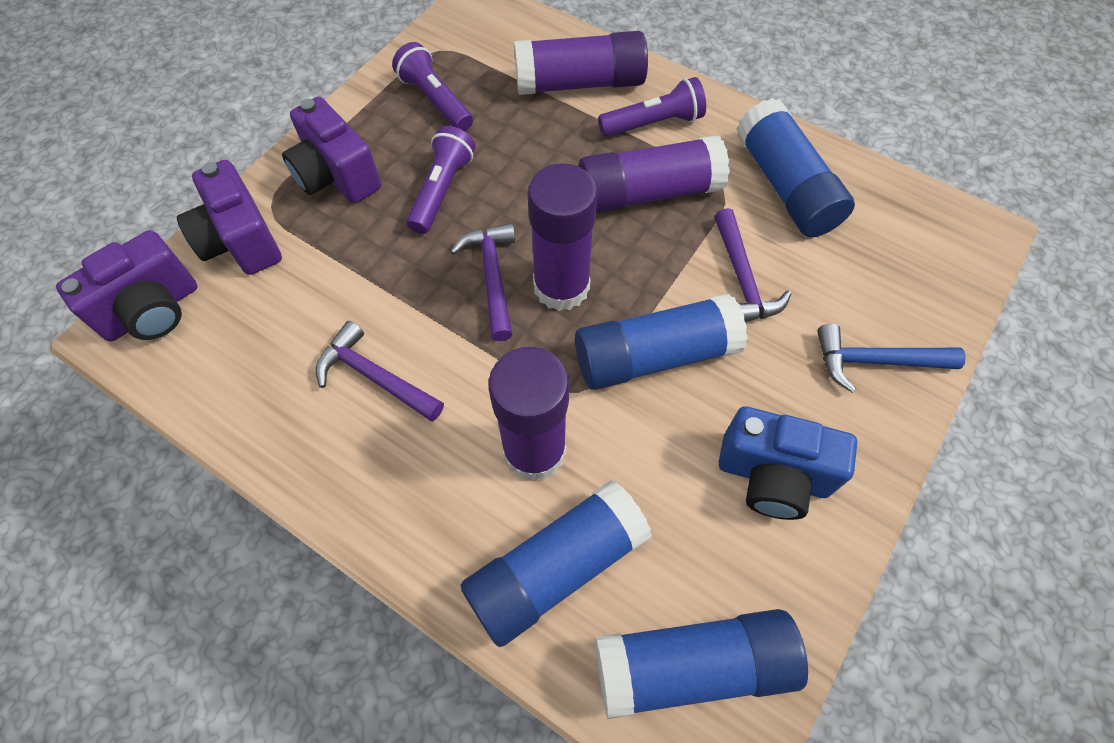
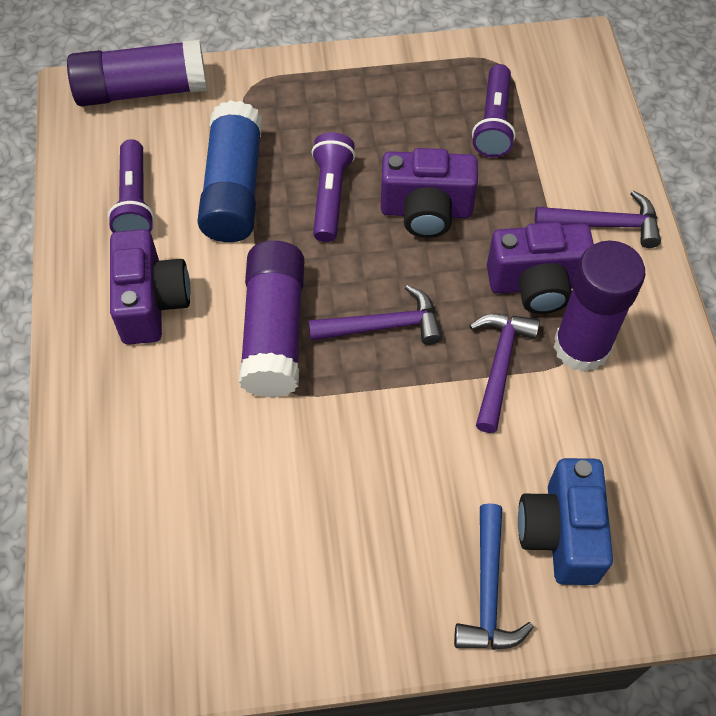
blue glue stick: 4 -> 1
purple glue stick: 4 -> 3

